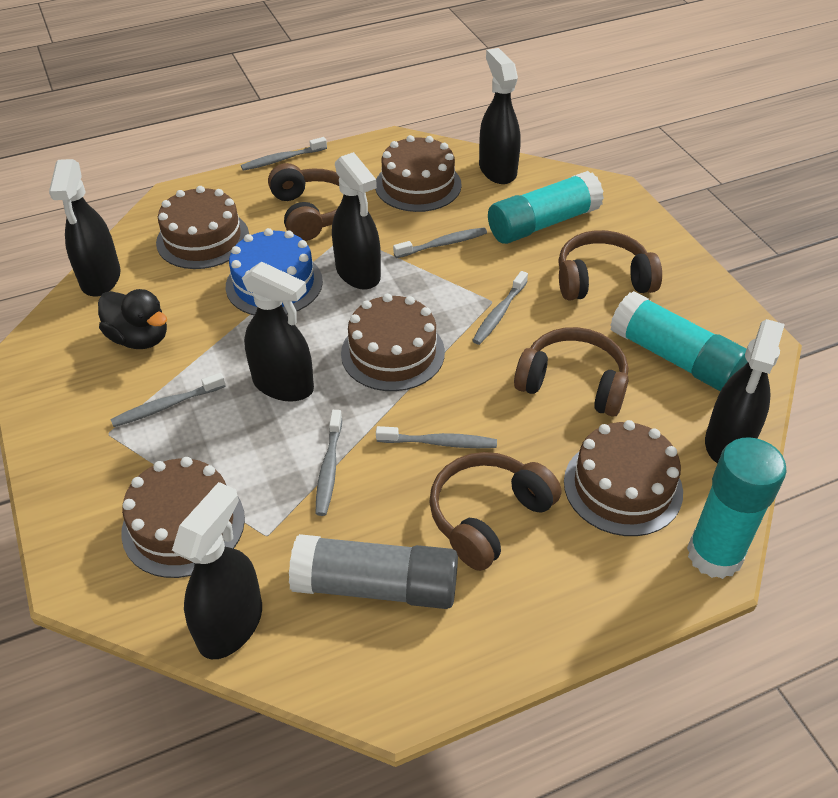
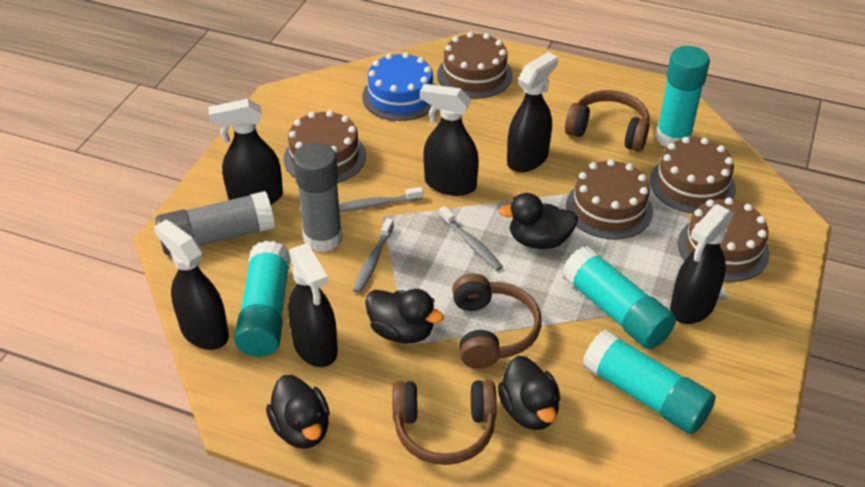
black duck: 1 -> 4
brown headphones: 4 -> 3
grey glue stick: 1 -> 2
grey toothbrush: 6 -> 3
turquoise glue stick: 3 -> 4

